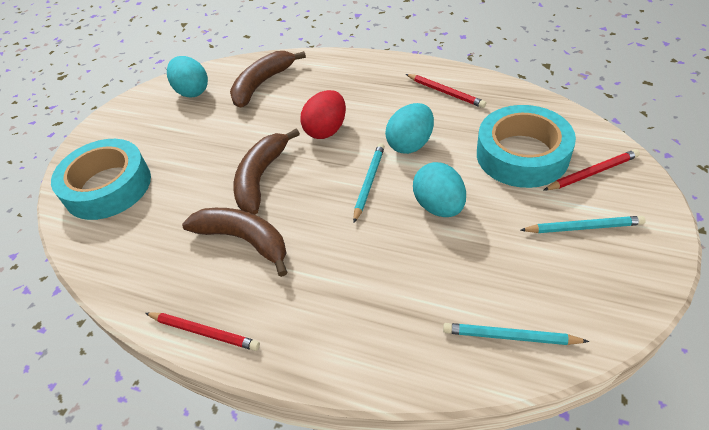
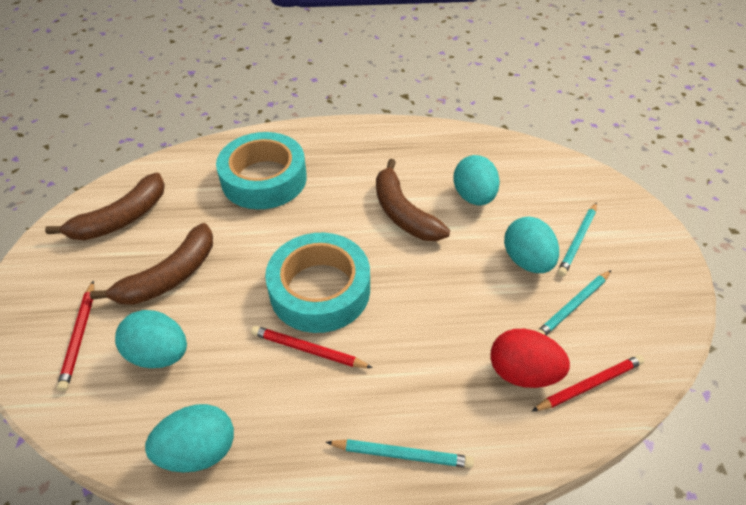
turquoise egg: 3 -> 4

